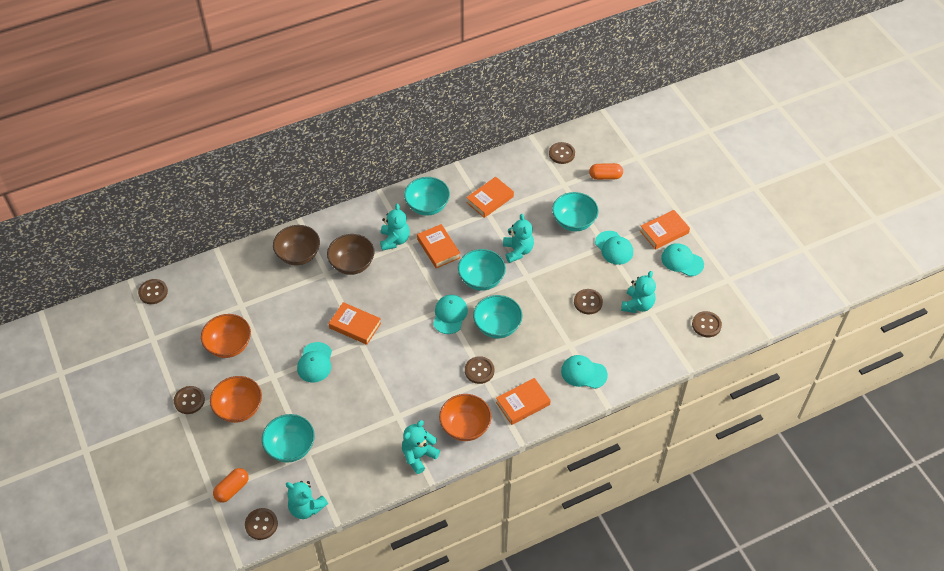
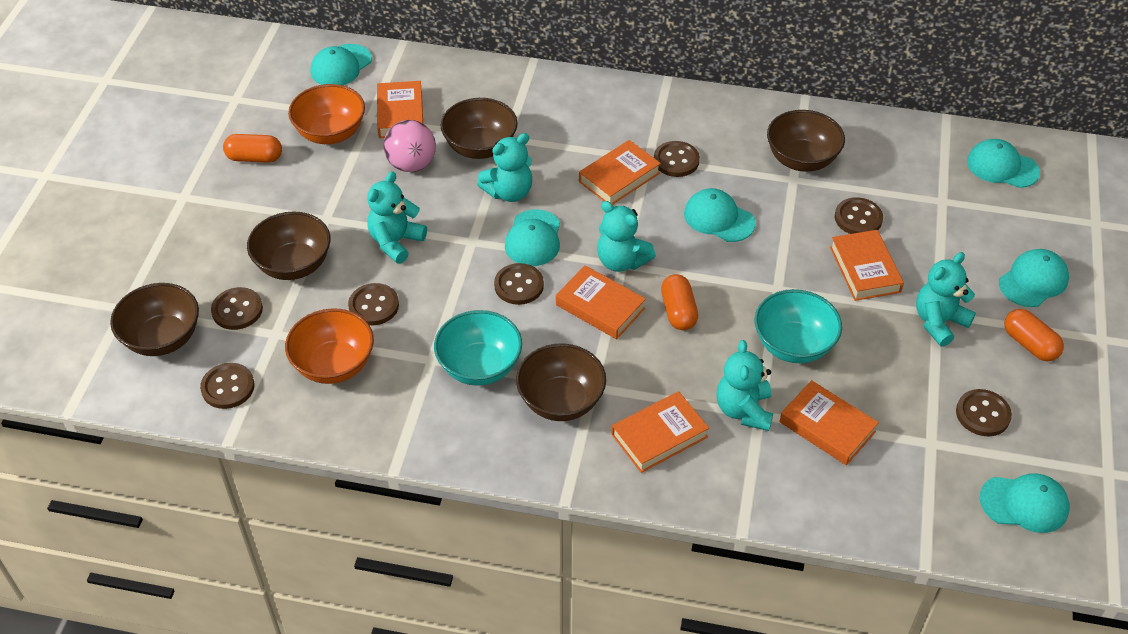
brown bowl: 2 -> 5
orange book: 5 -> 6
orange bowl: 3 -> 2
orange capsule: 2 -> 3
pink ball: 0 -> 1
turquoise bowl: 5 -> 2
turquoise cap: 5 -> 6

